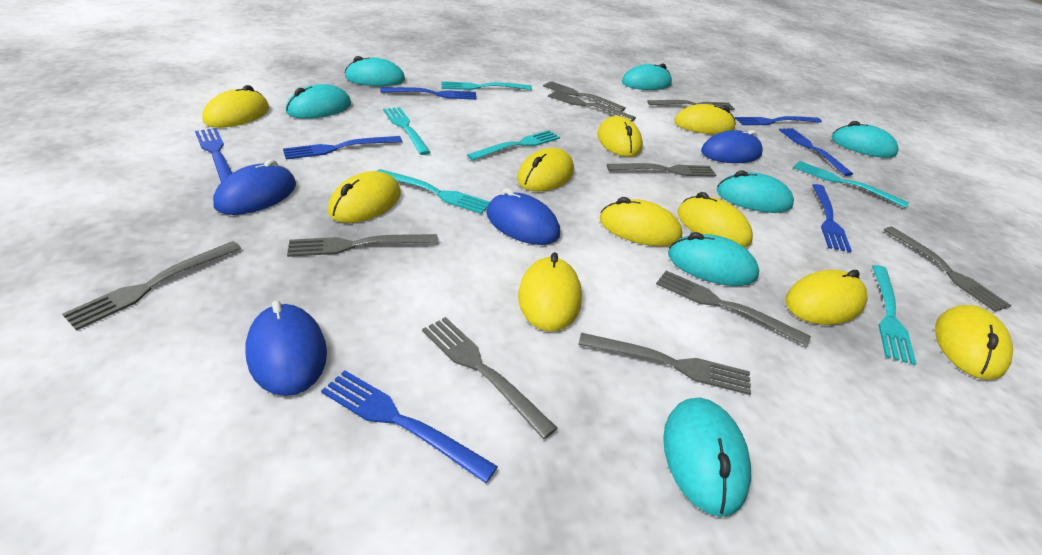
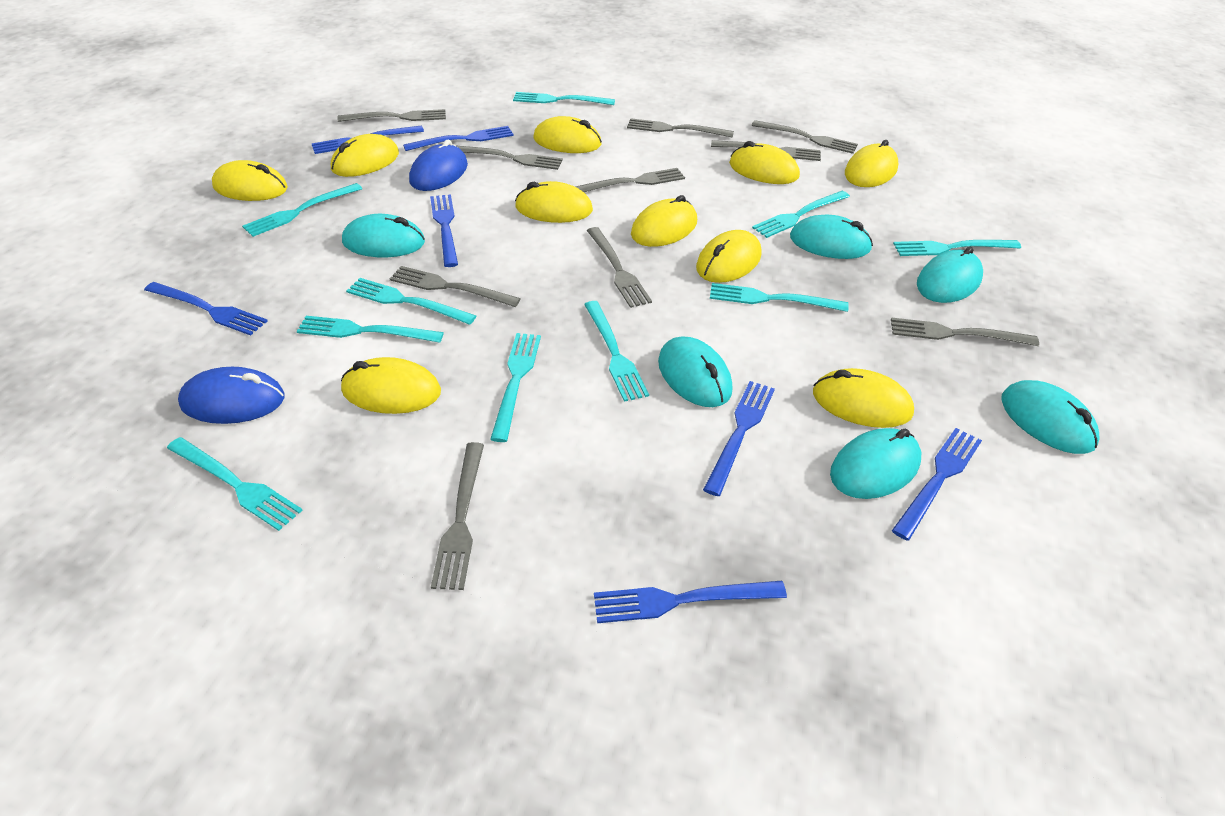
blue mouse: 4 -> 2
turquoise fork: 6 -> 10
turquoise mouse: 7 -> 6

